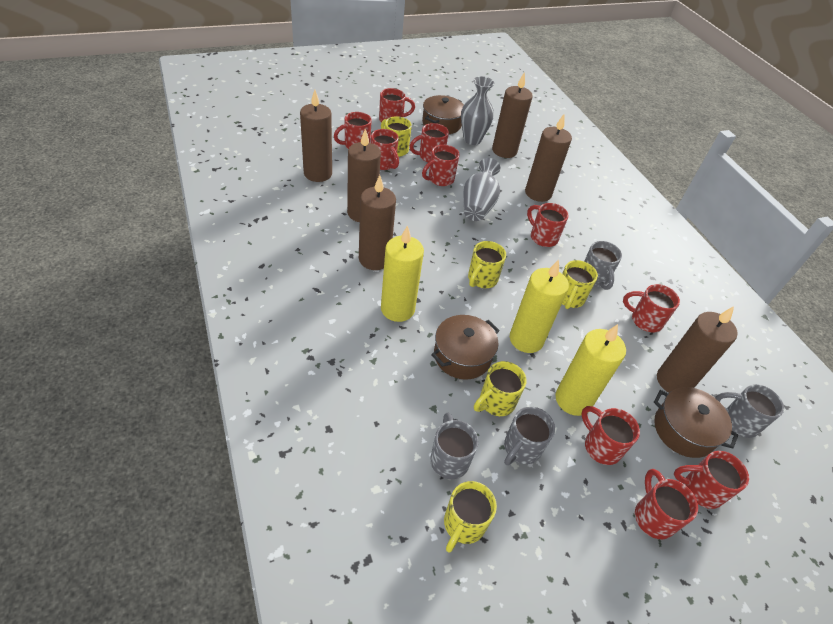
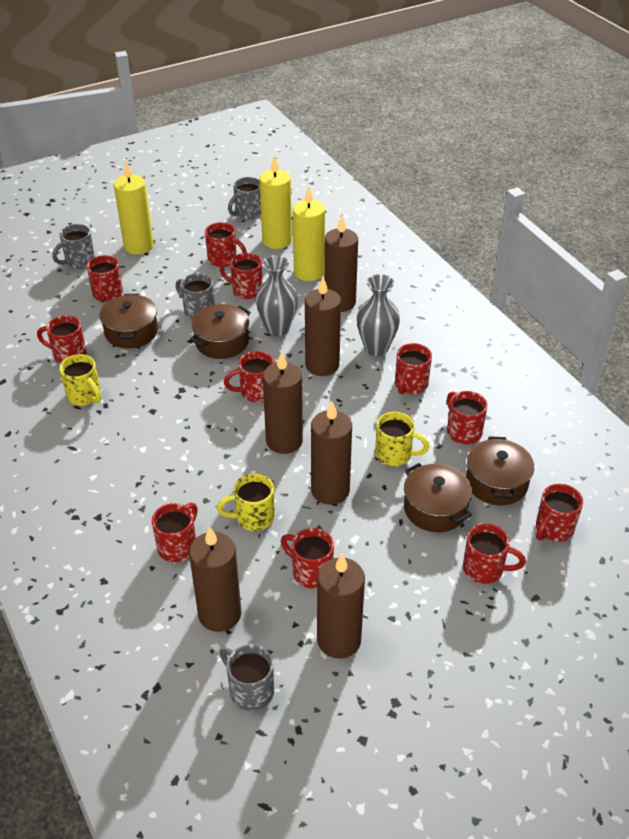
brown pot: 3 -> 4
red mug: 10 -> 11
yellow mug: 5 -> 3

